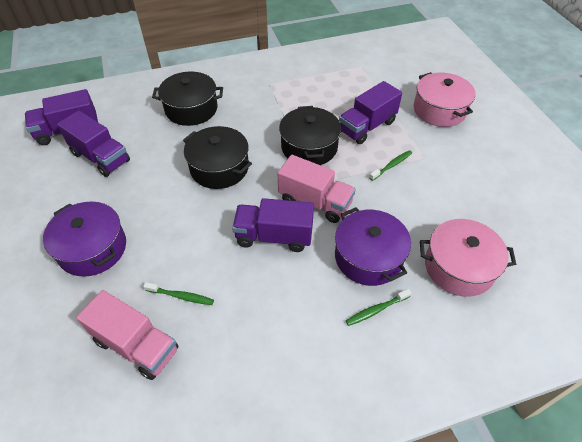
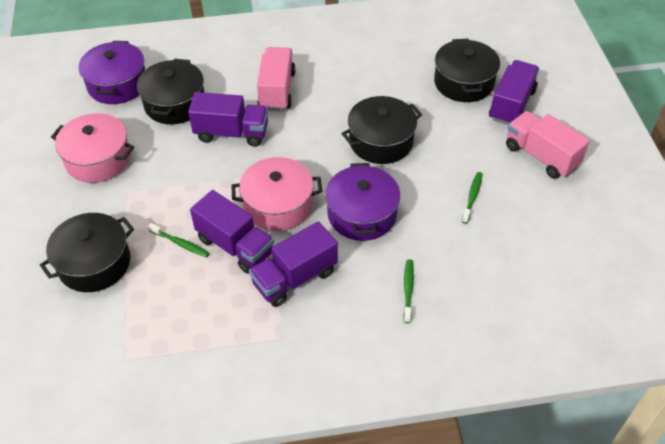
black pot: 3 -> 4

